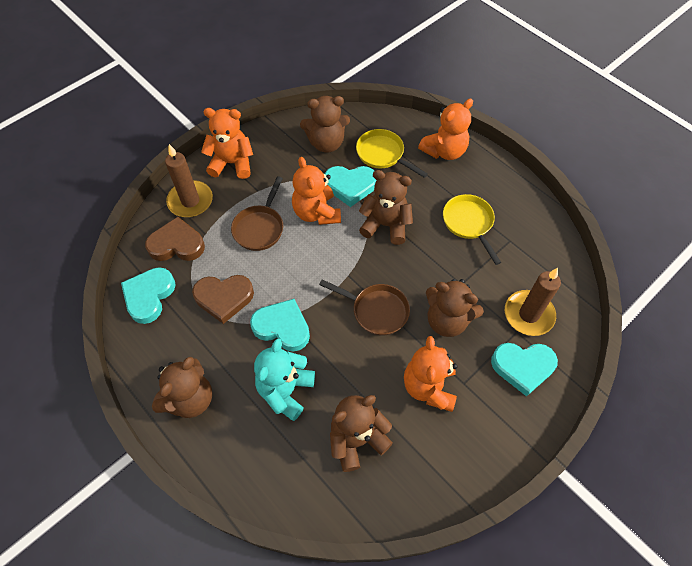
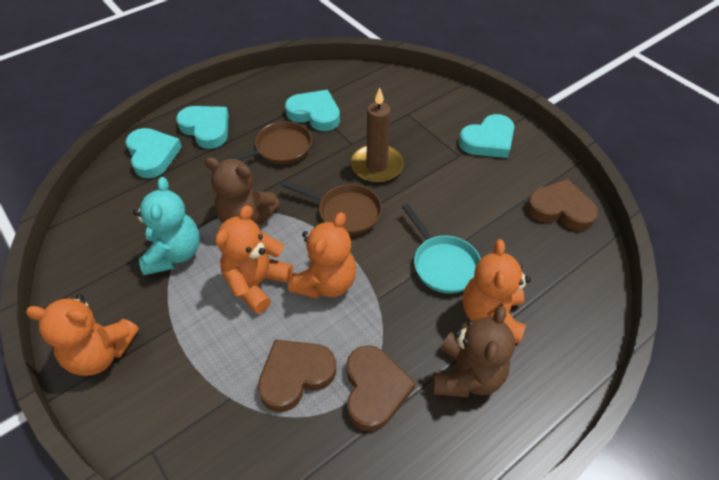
brown candle: 2 -> 1
brown heart: 2 -> 3
brown teddy bear: 5 -> 2
turquoise pan: 0 -> 1
yellow pan: 2 -> 0

